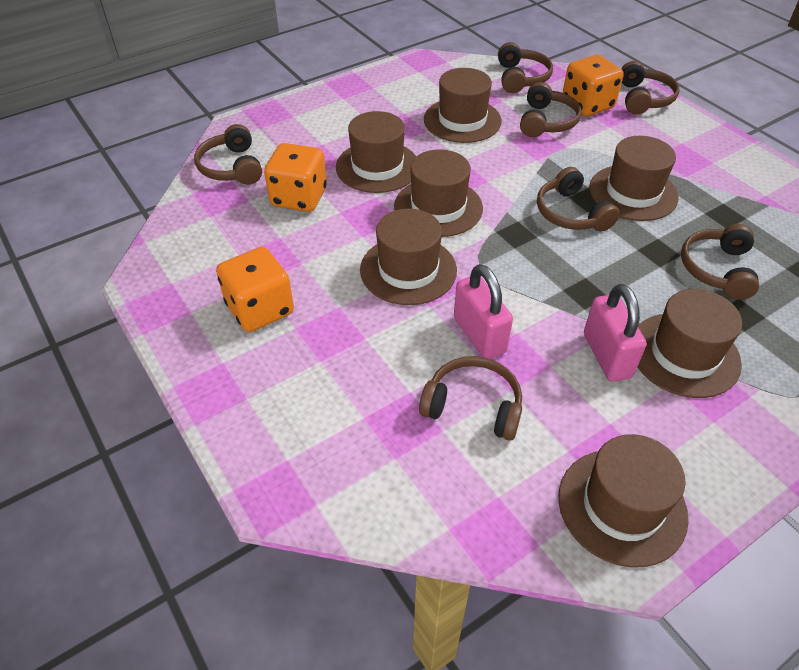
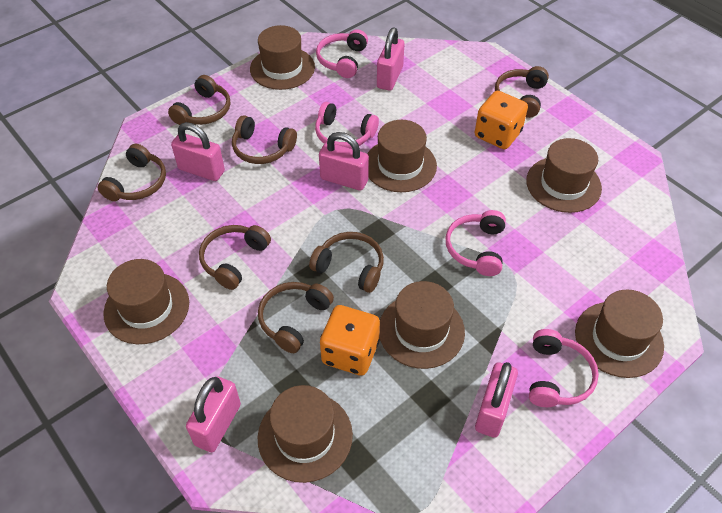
orange dice: 3 -> 2
pink headphones: 0 -> 4
pink padlock: 2 -> 5

